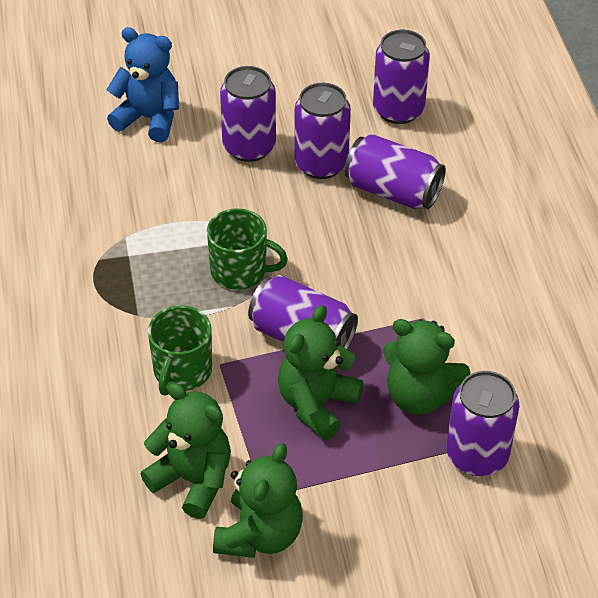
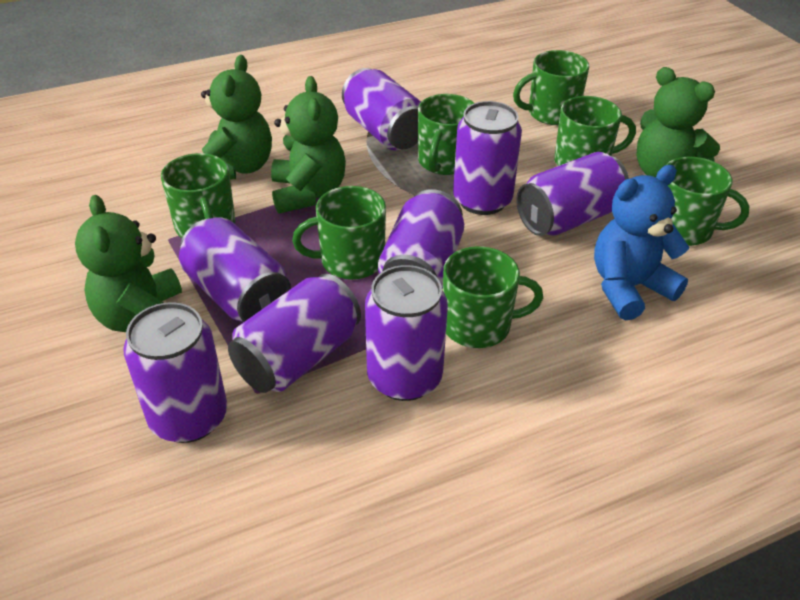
green mug: 2 -> 7
purple can: 6 -> 8

